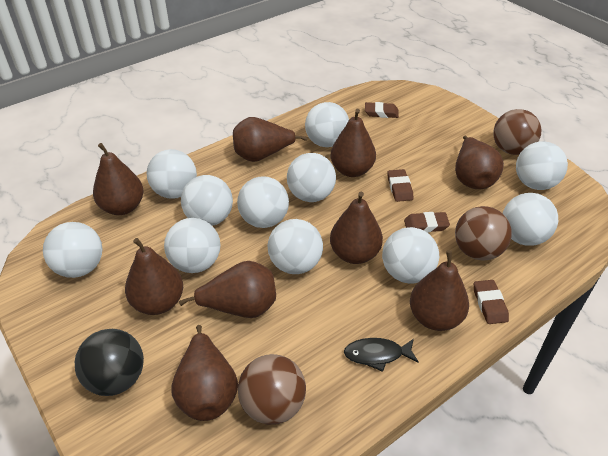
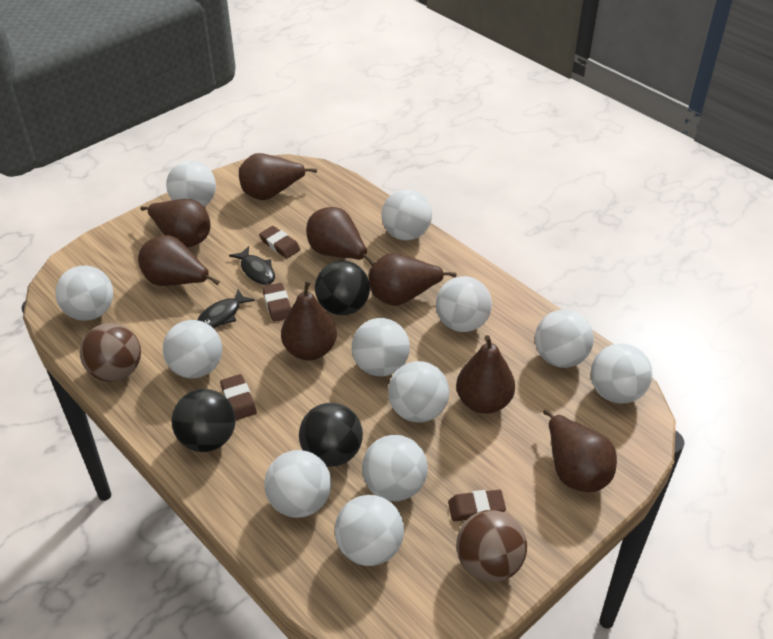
black ball: 1 -> 3
black fish: 1 -> 2
brown ball: 3 -> 2
brown pear: 9 -> 8
white ball: 11 -> 12

